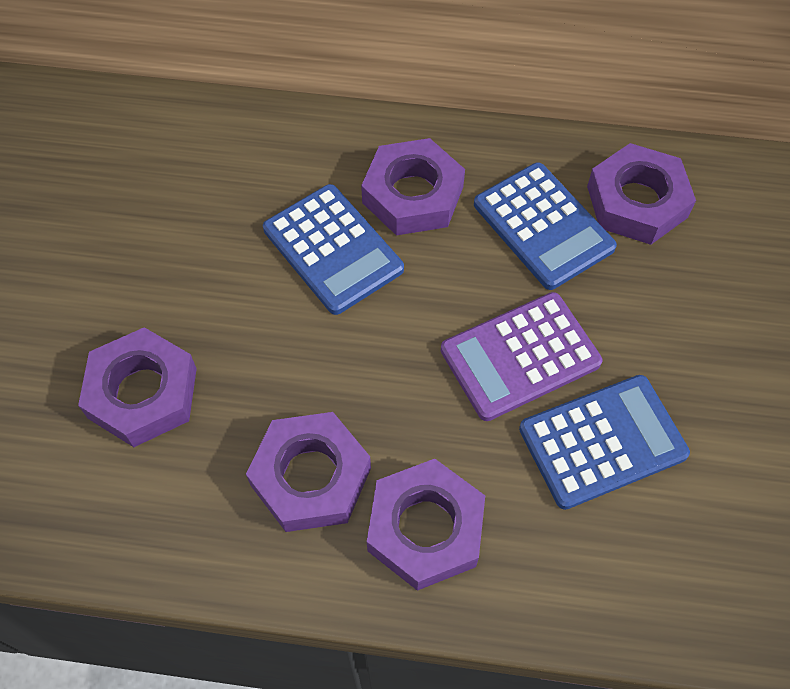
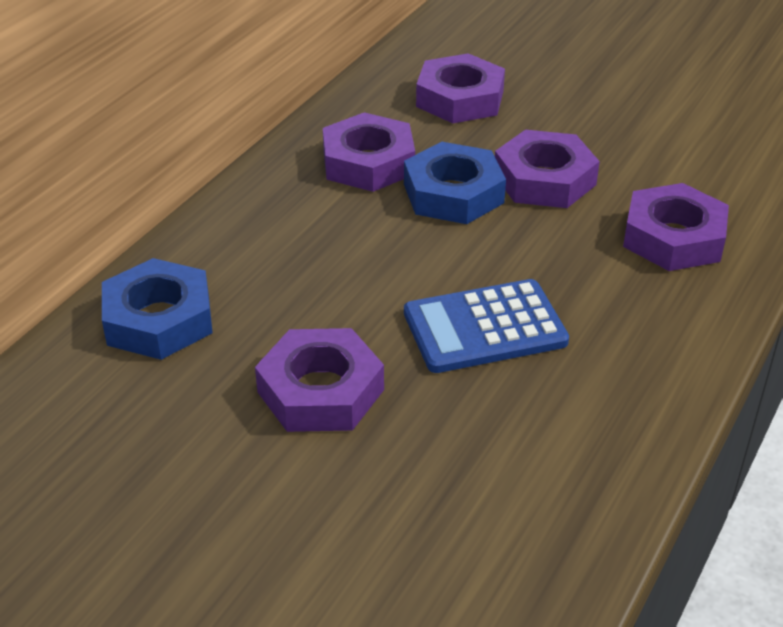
blue calculator: 3 -> 1
blue nut: 0 -> 2
purple calculator: 1 -> 0

